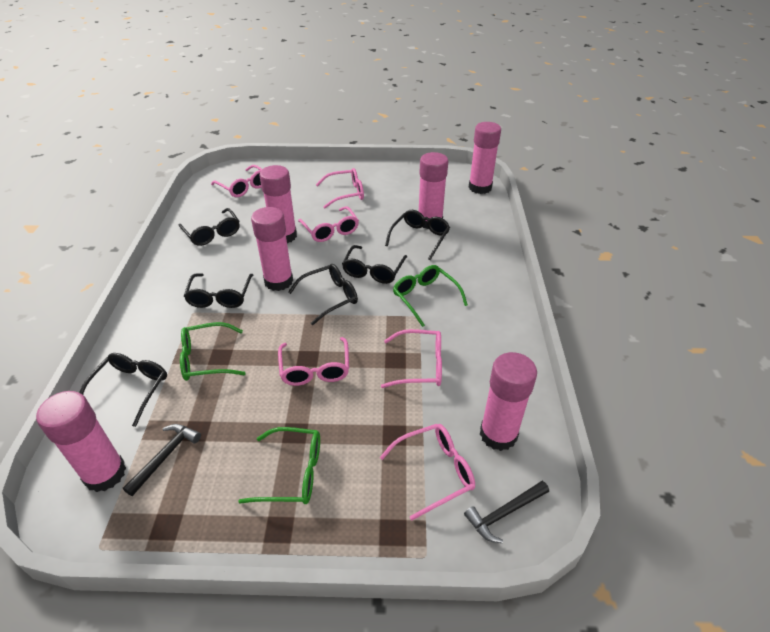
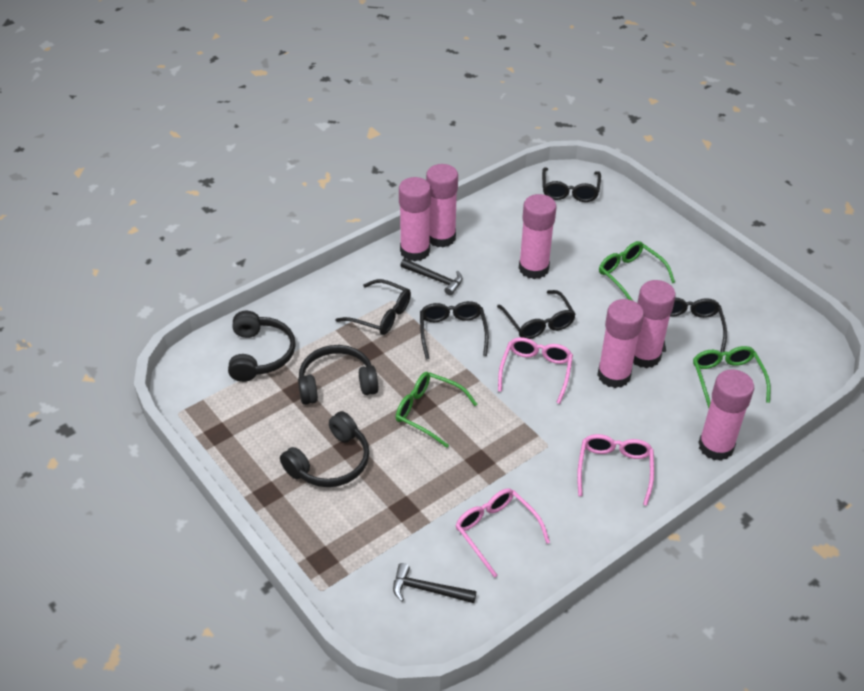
black glasses: 6 -> 5
black headphones: 0 -> 3
pink glasses: 6 -> 3

